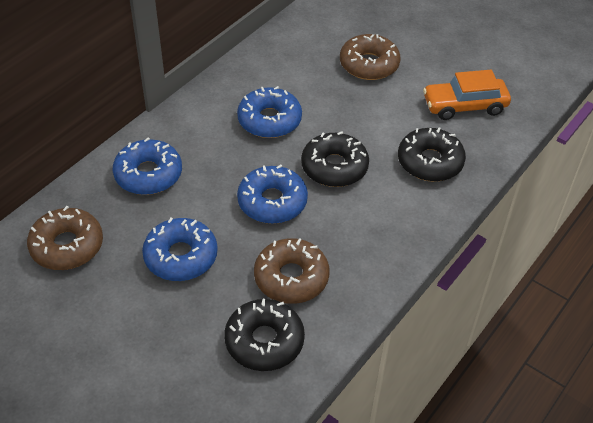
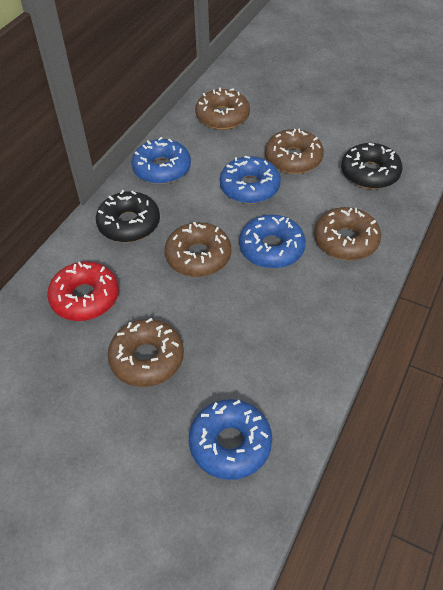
black donut: 3 -> 2
brown donut: 3 -> 5
orange car: 1 -> 0
red donut: 0 -> 1

